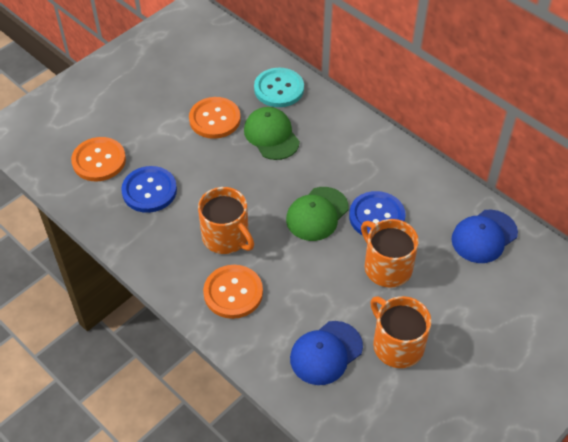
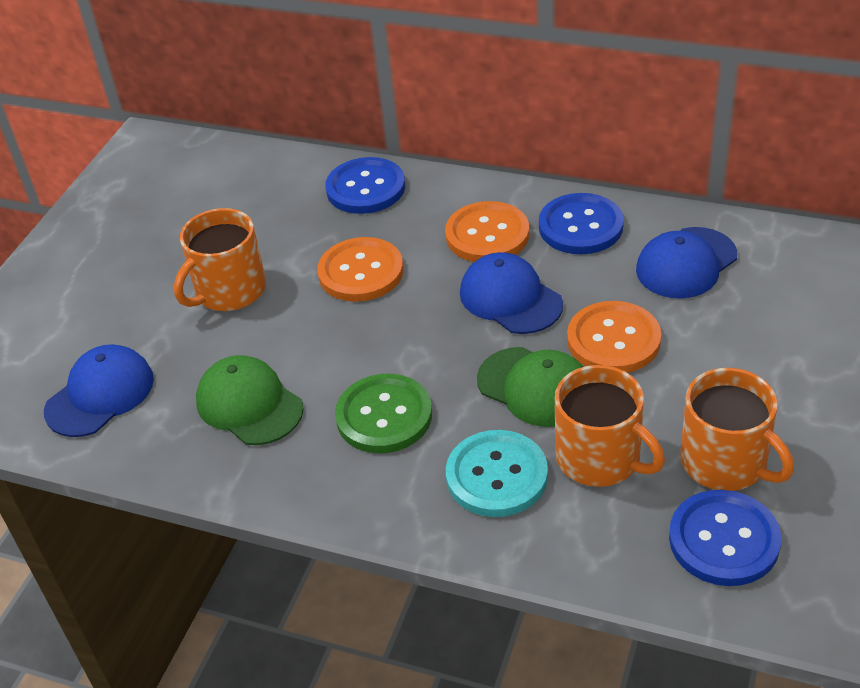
blue button: 2 -> 3
blue cap: 2 -> 3
green button: 0 -> 1

